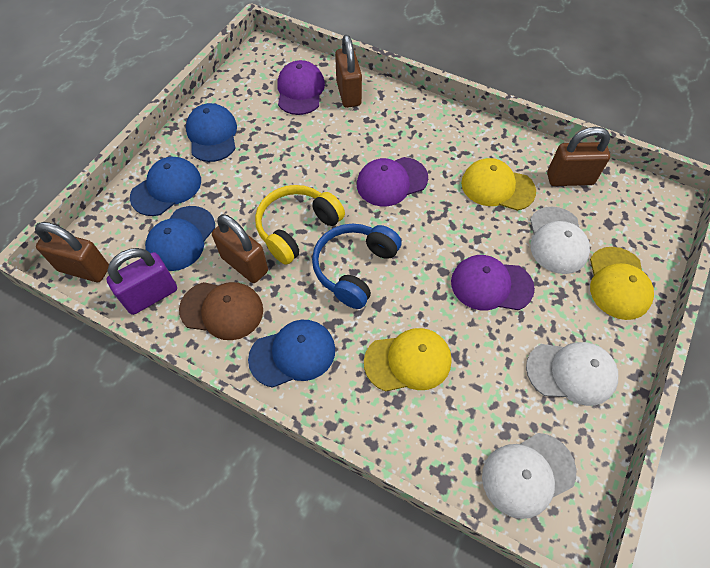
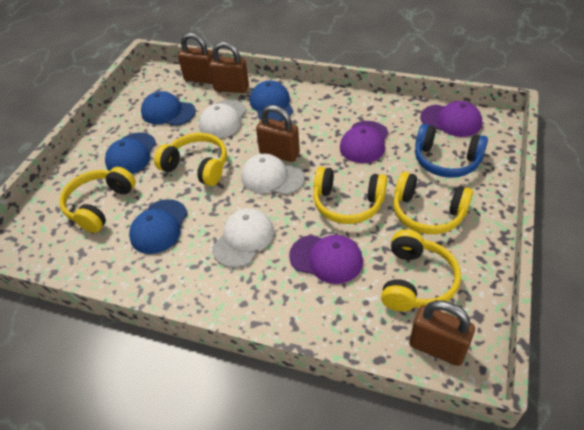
brown cap: 1 -> 0
purple padlock: 1 -> 0
yellow cap: 3 -> 0
yellow headphones: 1 -> 5

